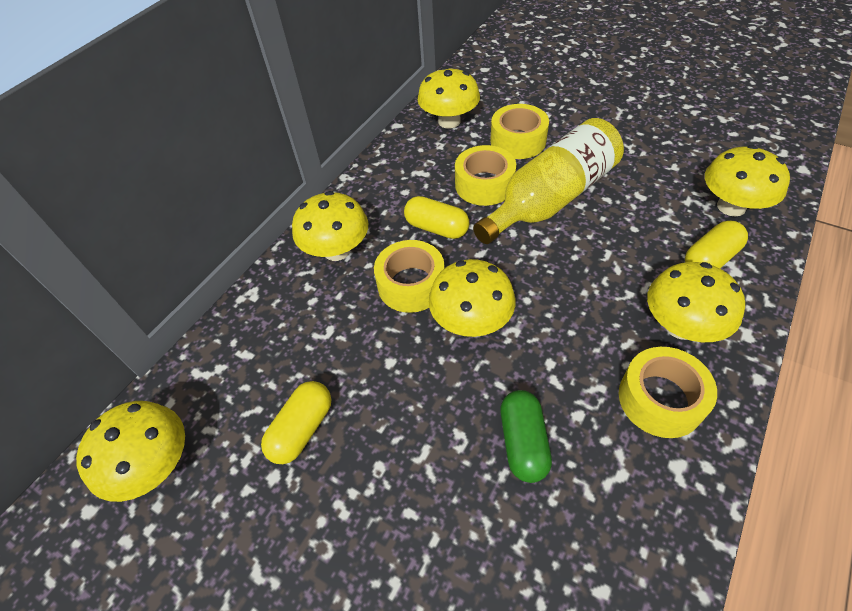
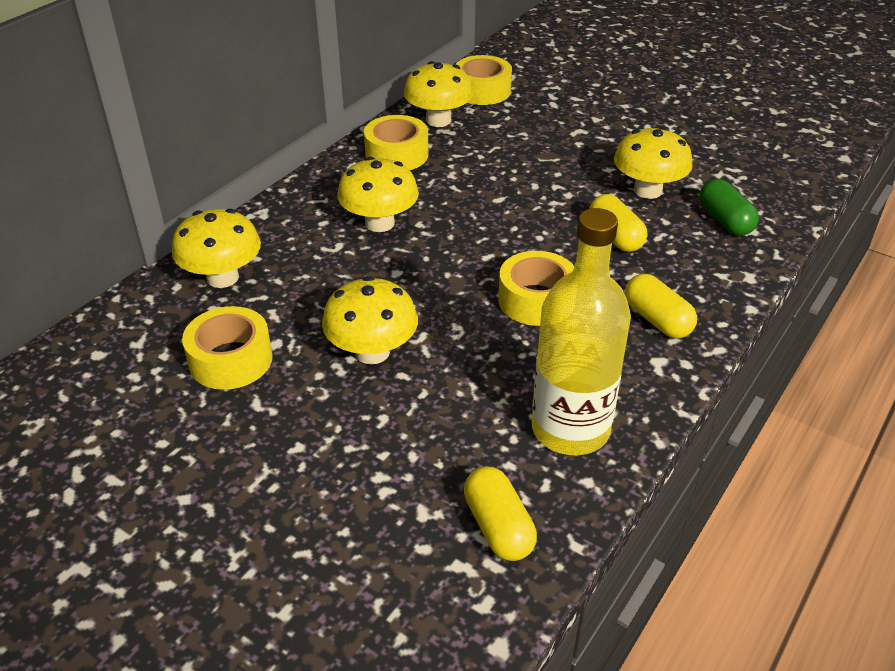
yellow mushroom: 6 -> 5

